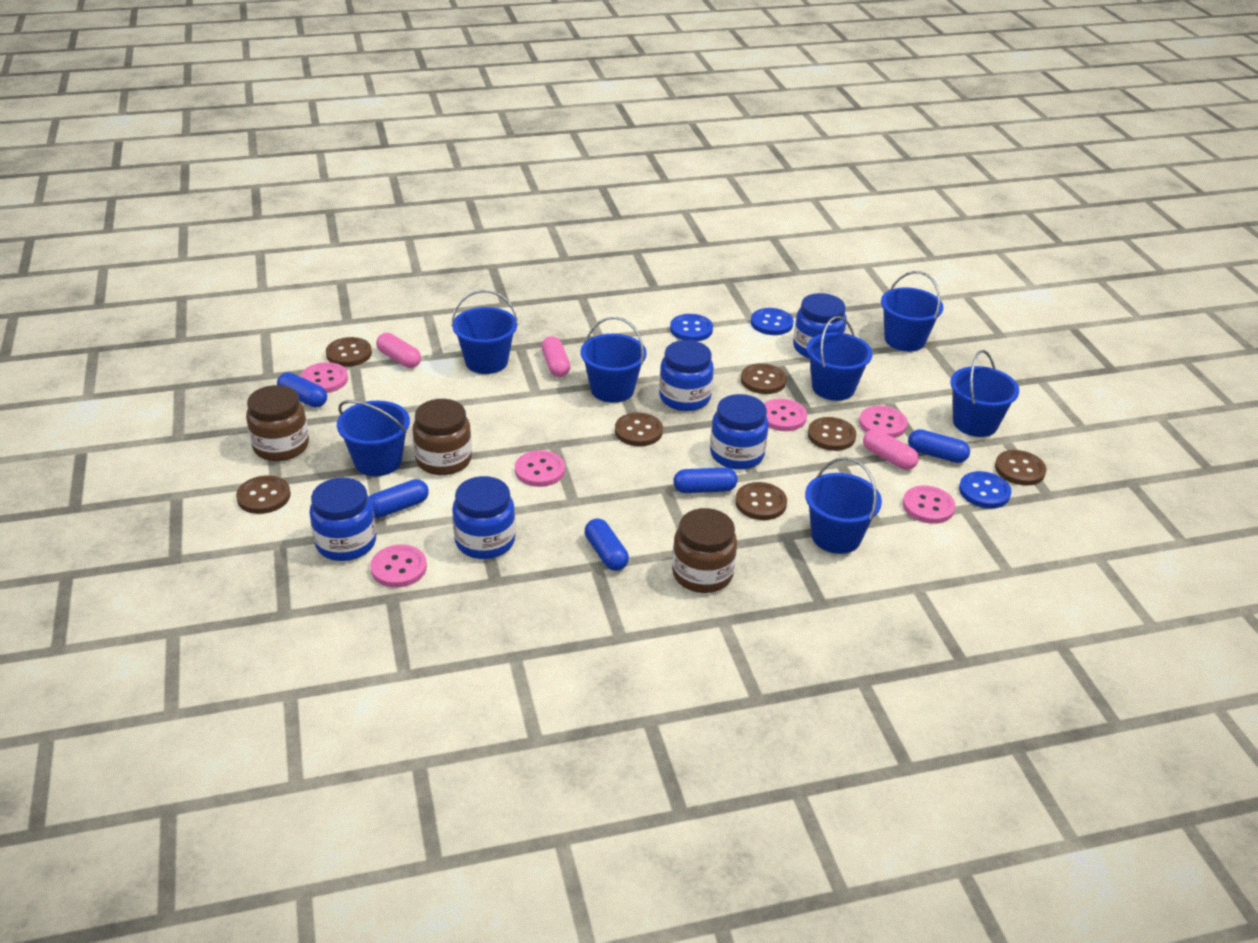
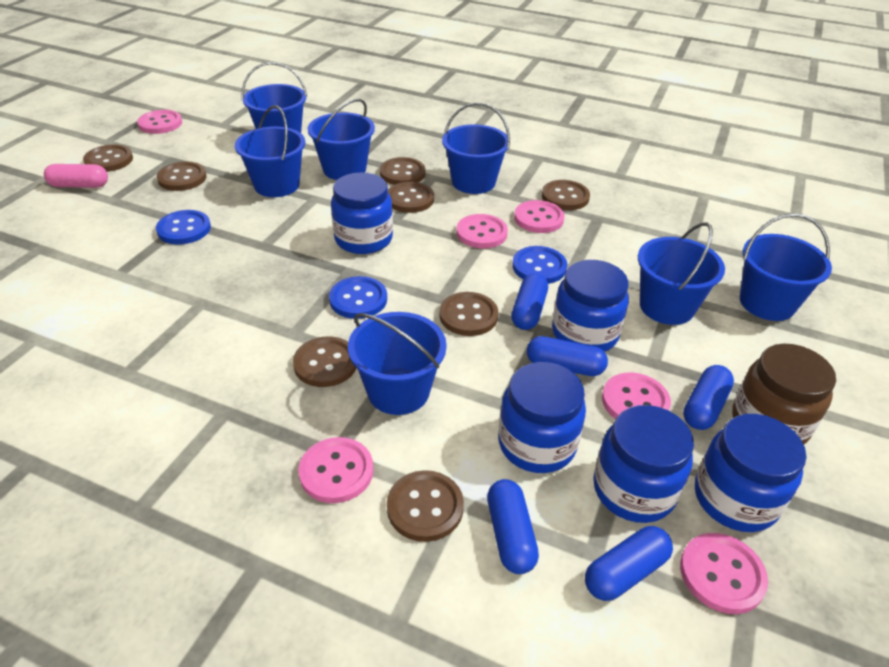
brown button: 7 -> 8
brown jar: 3 -> 1
pink capsule: 3 -> 1

